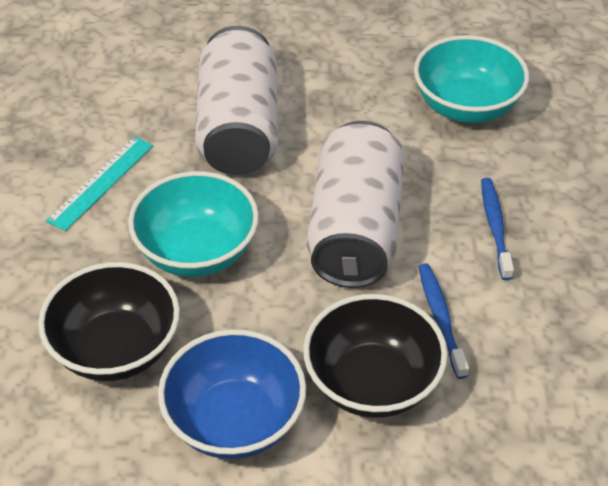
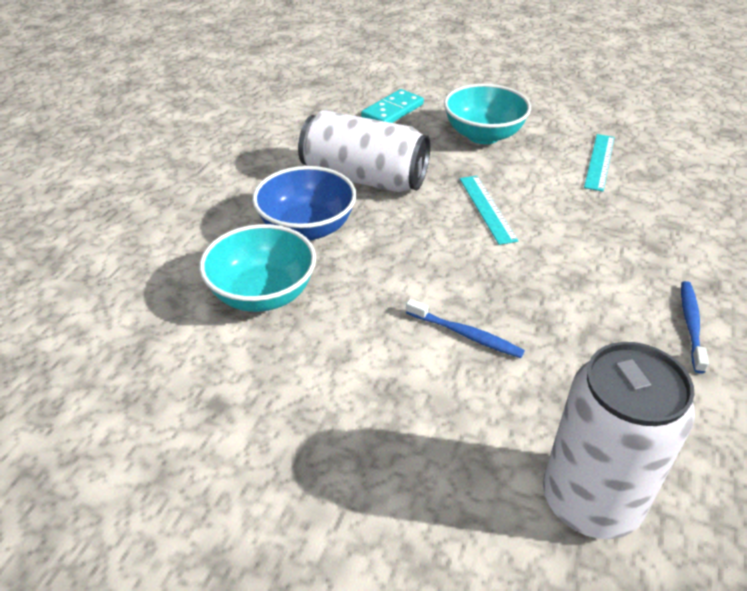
black bowl: 2 -> 0
turquoise domino: 0 -> 1
turquoise ruler: 1 -> 2

